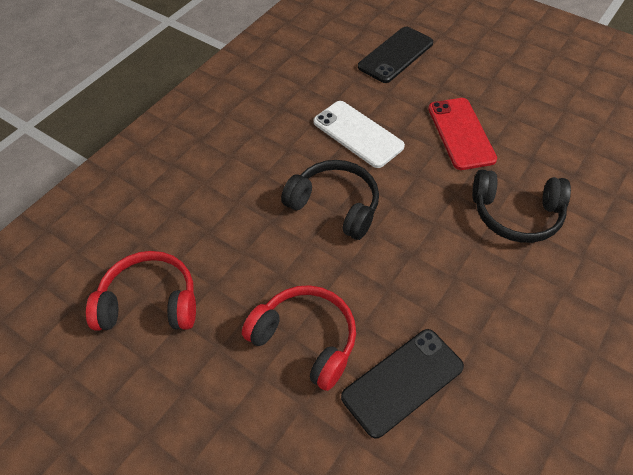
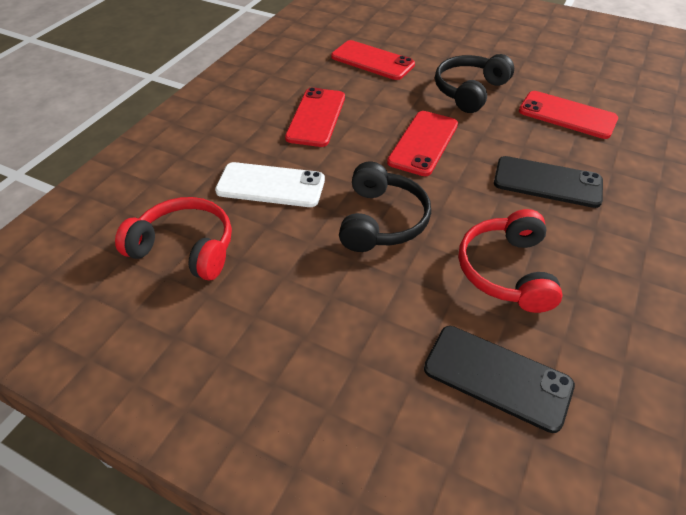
red phone: 1 -> 4

